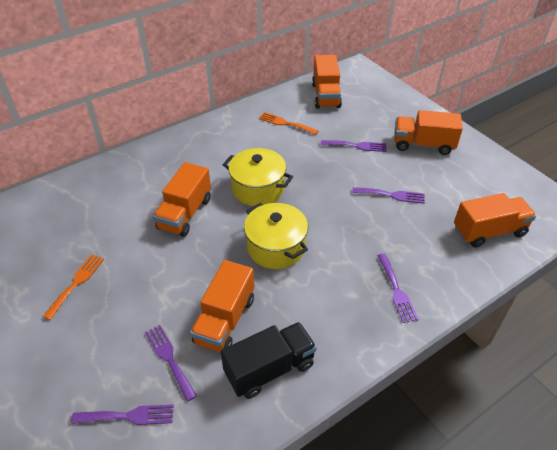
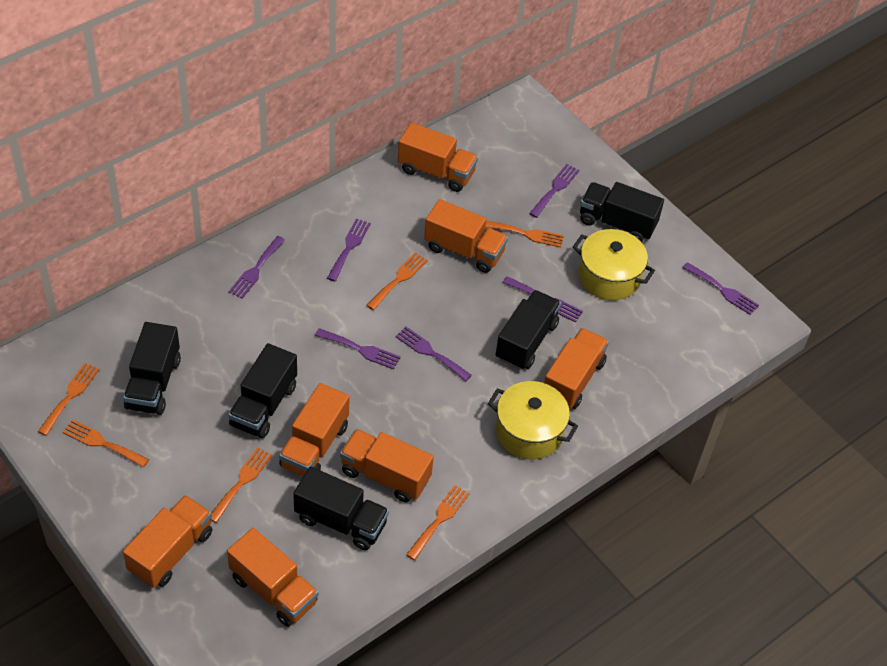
black truck: 1 -> 5
orange fork: 2 -> 6
orange truck: 5 -> 7
purple fork: 5 -> 7

